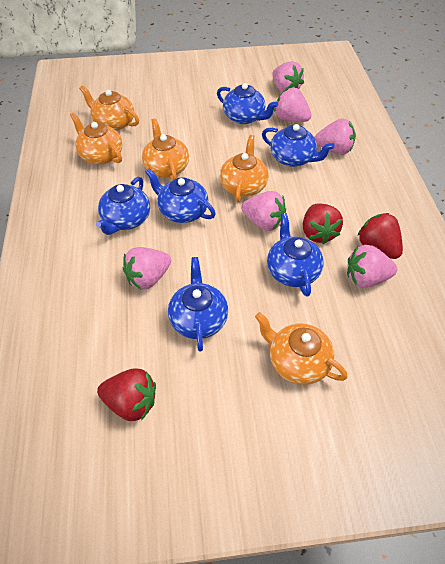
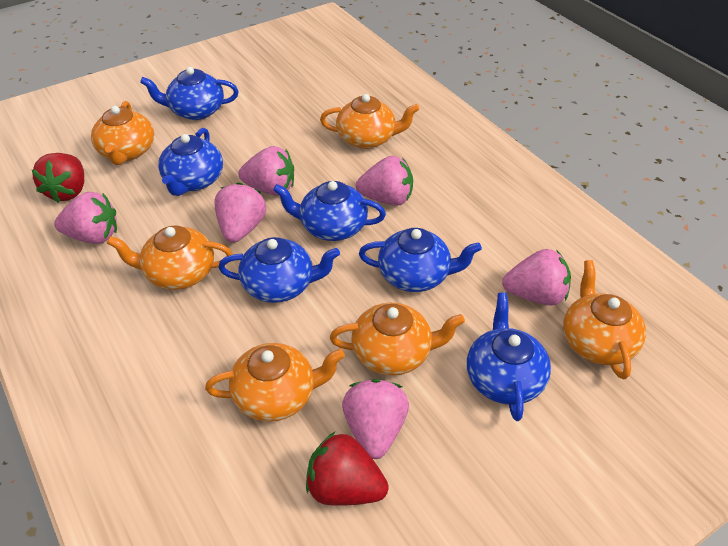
orange teapot: 5 -> 6
red strawberry: 3 -> 2

